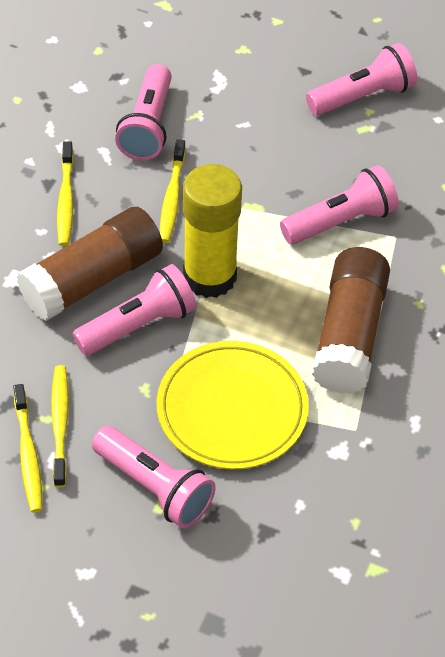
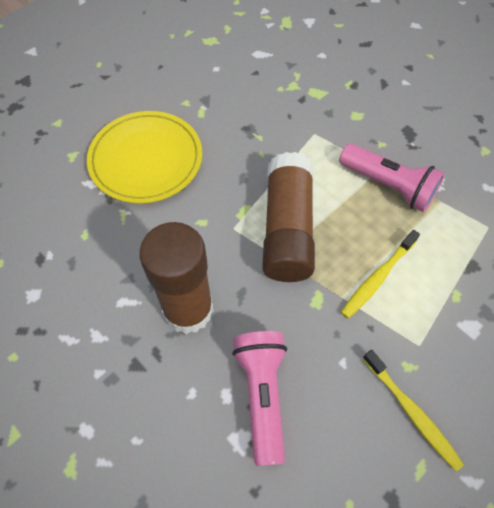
pink flashlight: 5 -> 2
yellow glue stick: 1 -> 0
yellow toothbrush: 4 -> 2

